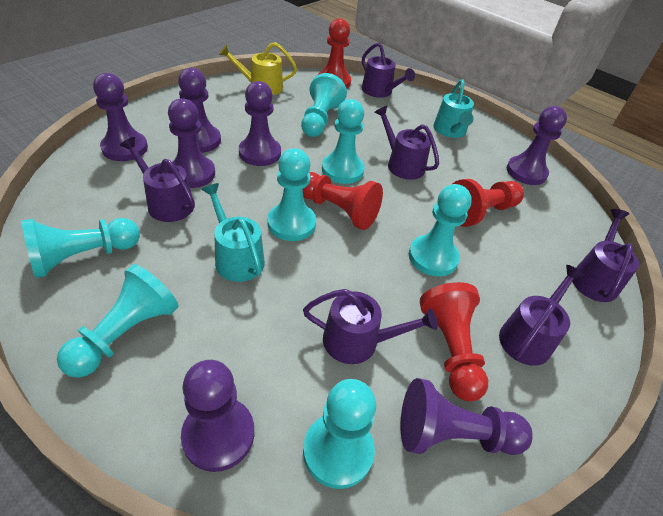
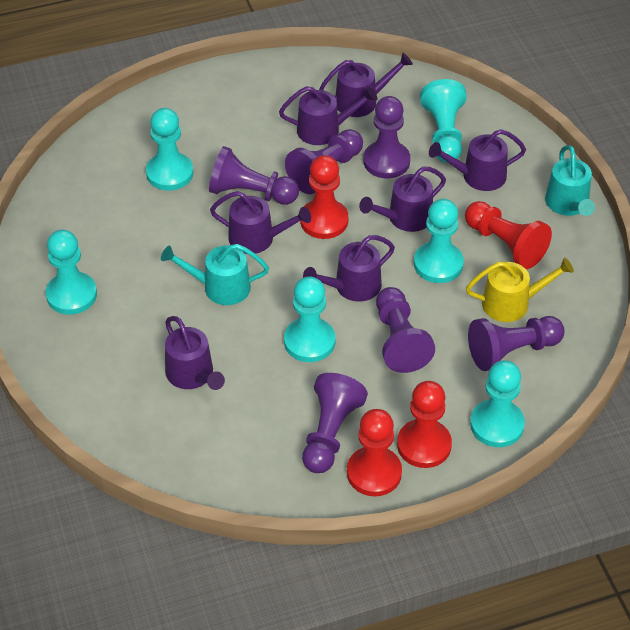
purple pawn: 7 -> 6
purple watering can: 6 -> 7
turquoise pawn: 7 -> 6

